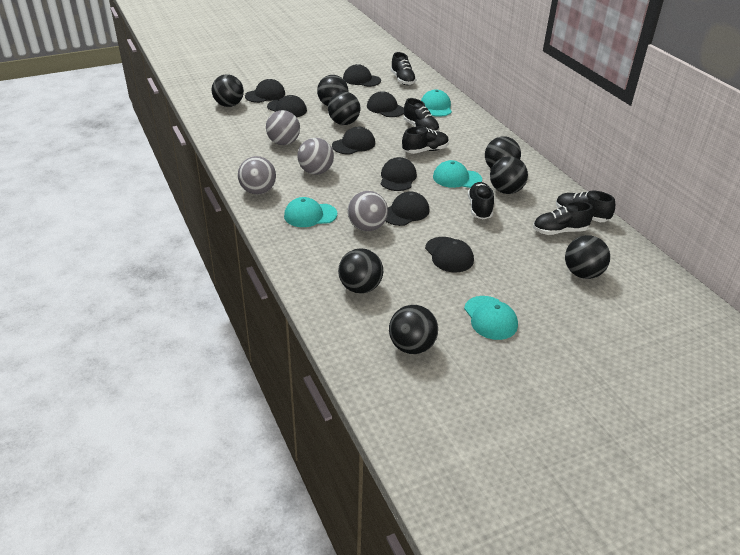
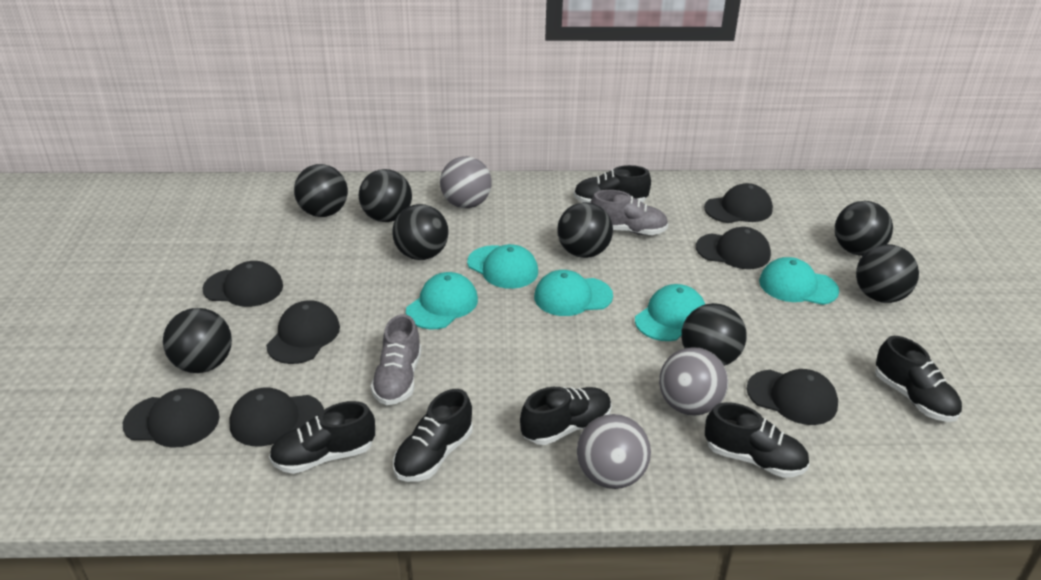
black cap: 8 -> 7
grey ball: 4 -> 3
grey shoe: 0 -> 2
turquoise cap: 4 -> 5

